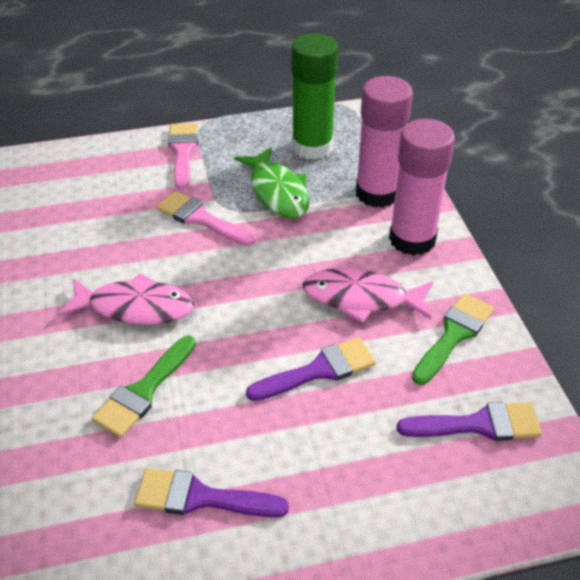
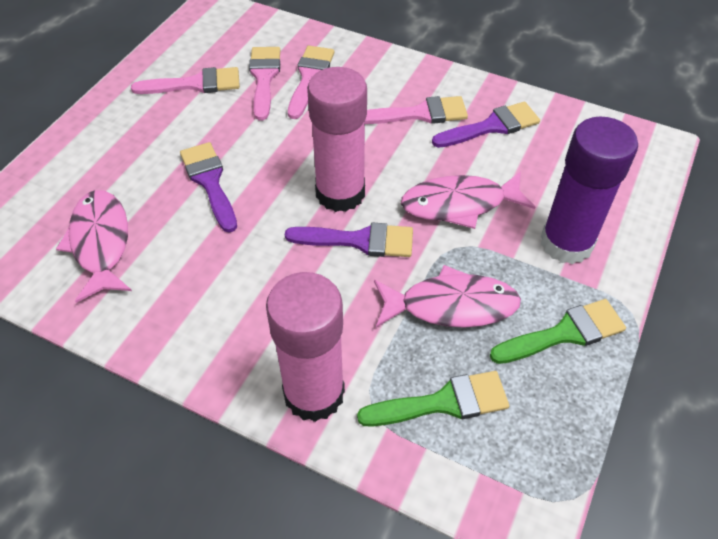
green fish: 1 -> 0
green glue stick: 1 -> 0
pink brush: 2 -> 4
pink fish: 2 -> 3
purple glue stick: 0 -> 1

